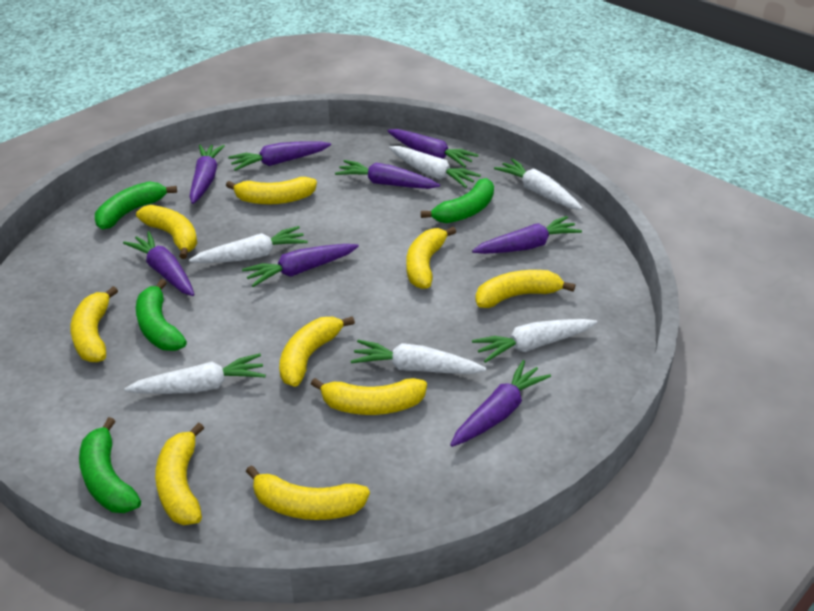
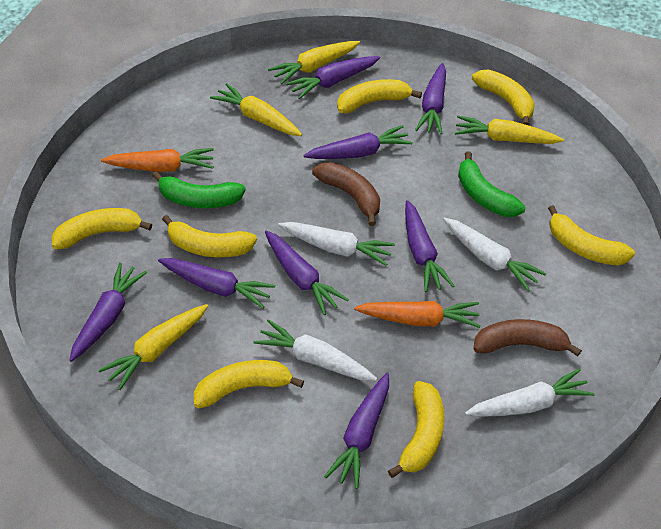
brown banana: 0 -> 2
green banana: 4 -> 2
orange carrot: 0 -> 2
white carrot: 6 -> 4
yellow banana: 9 -> 7
yellow carrot: 0 -> 4

